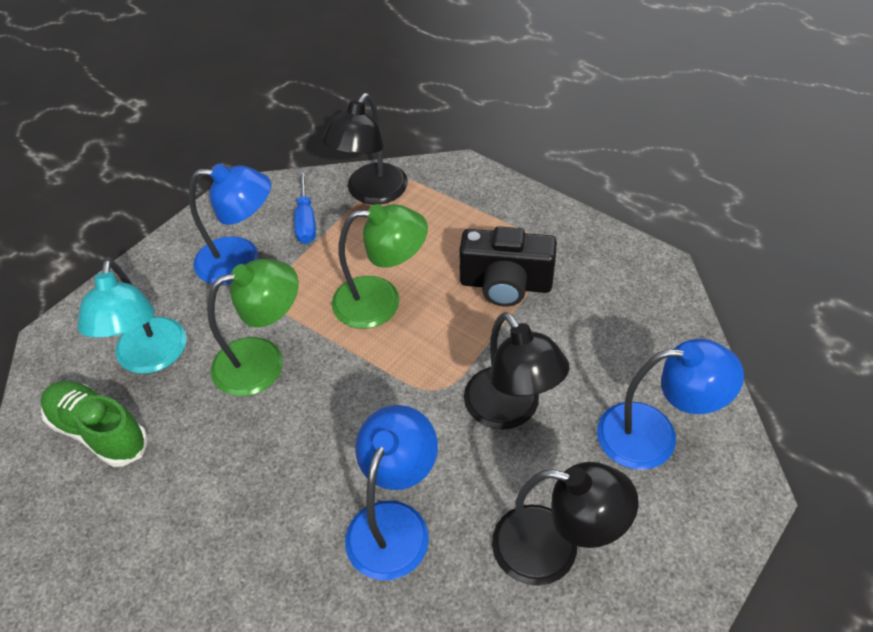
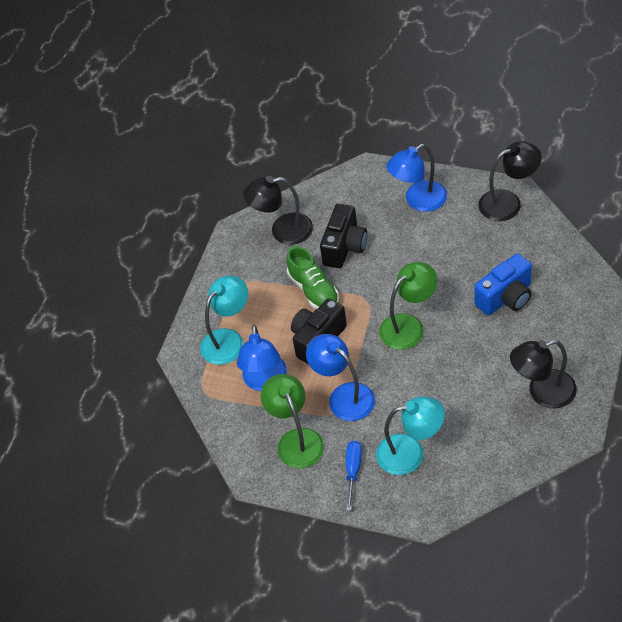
black camera: 1 -> 2
blue camera: 0 -> 1
turquoise lamp: 1 -> 2

